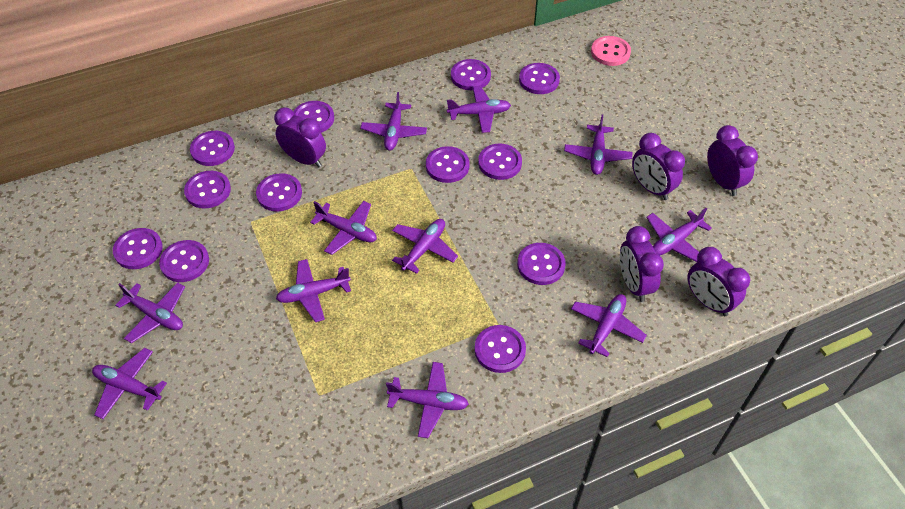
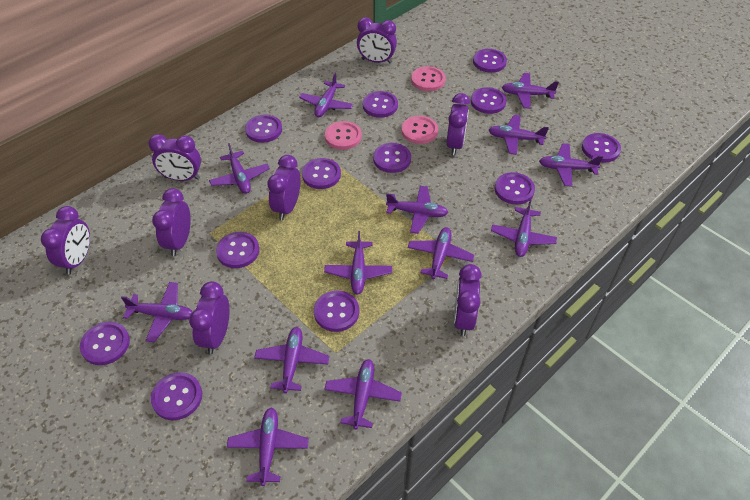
pink button: 1 -> 3
purple clock: 5 -> 8
purple plane: 11 -> 13

